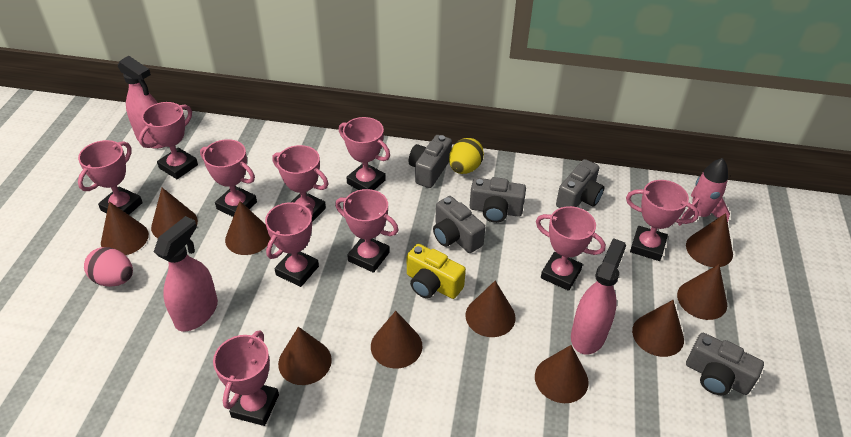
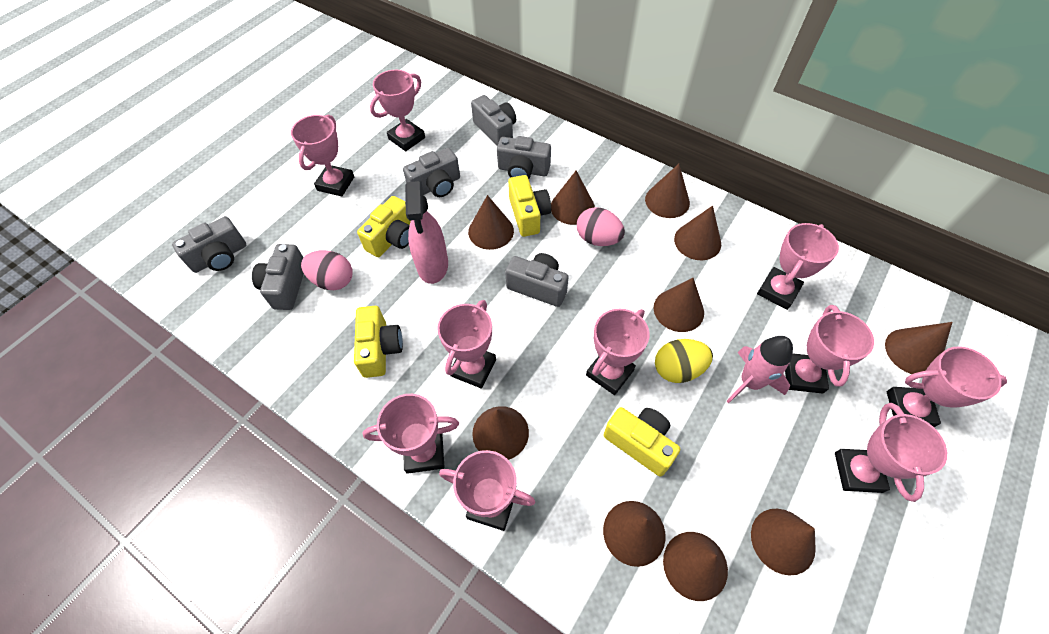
grey camera: 5 -> 6
pink egg: 1 -> 2
pink spray bottle: 3 -> 1
yellow camera: 1 -> 4

